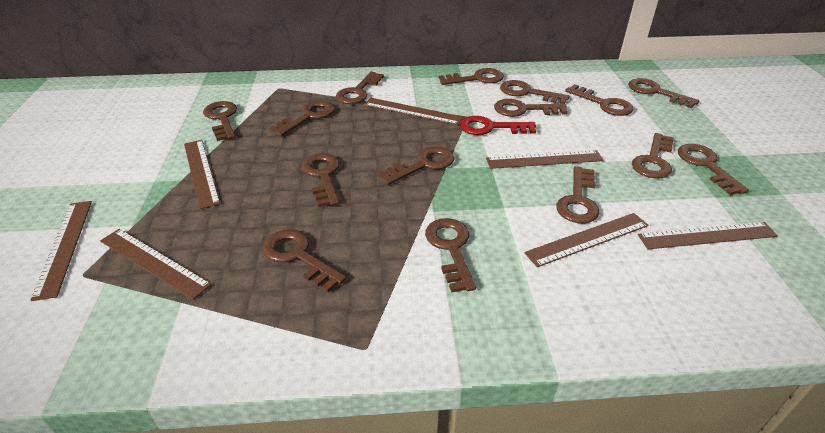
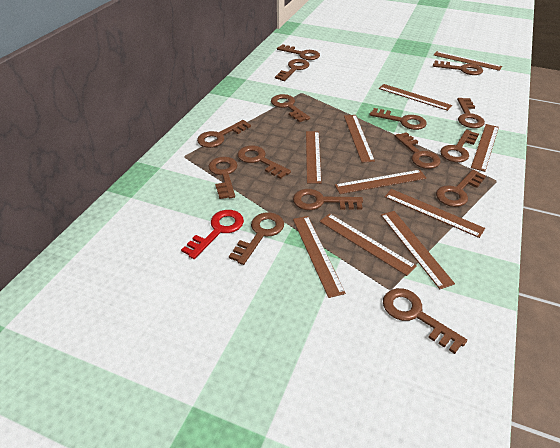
brown ruler: 7 -> 10

